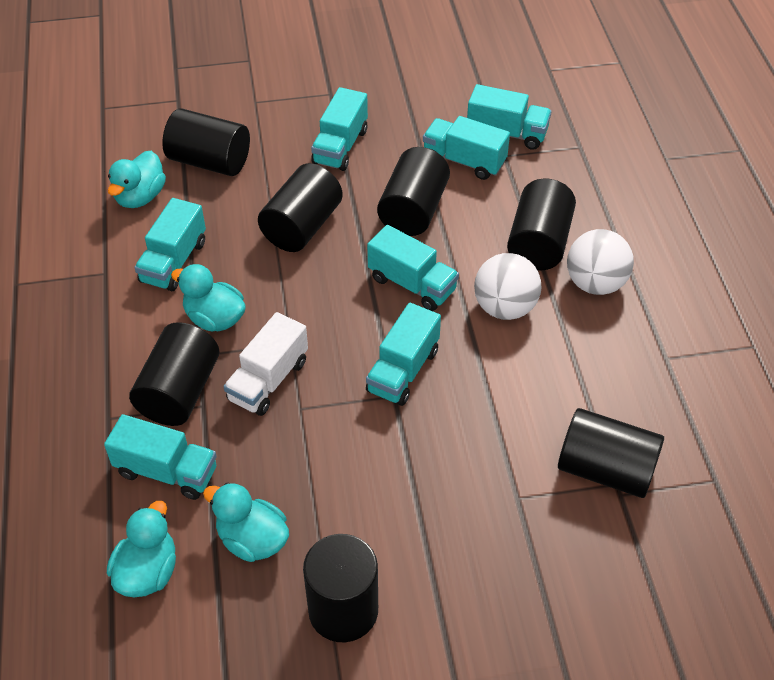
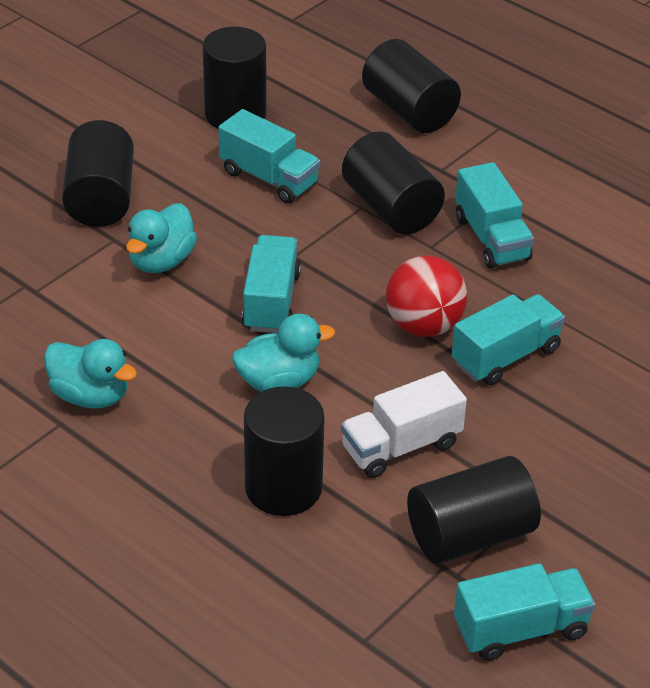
black cylinder: 7 -> 6
red ball: 0 -> 1
turquoise duck: 4 -> 3
turquoise truck: 7 -> 5
white ball: 2 -> 0

